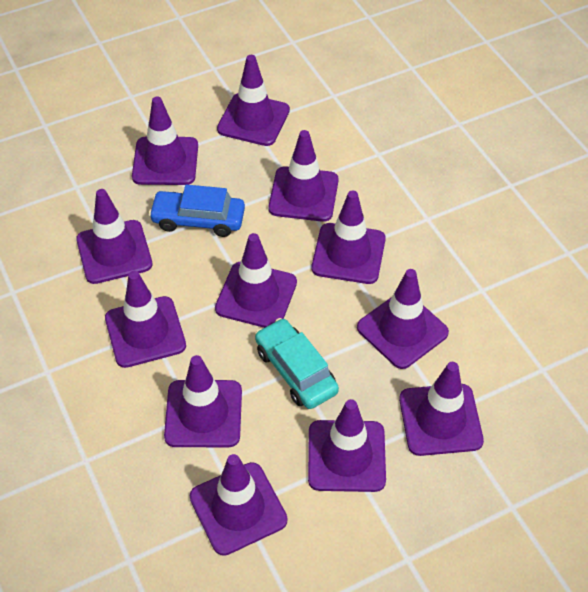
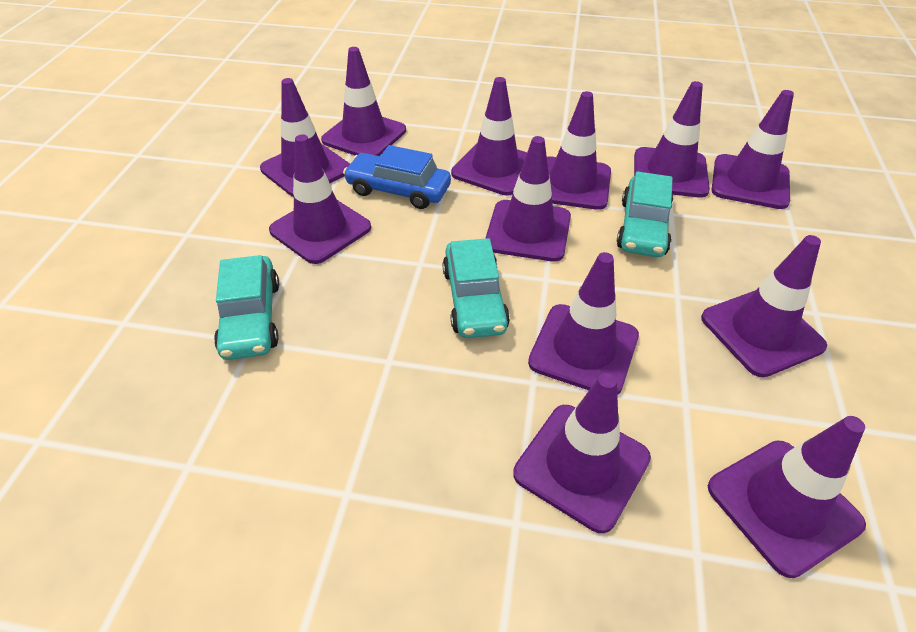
turquoise car: 1 -> 3

